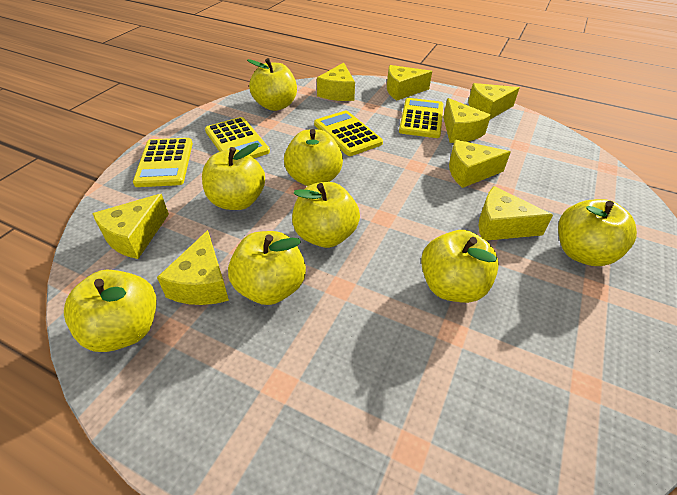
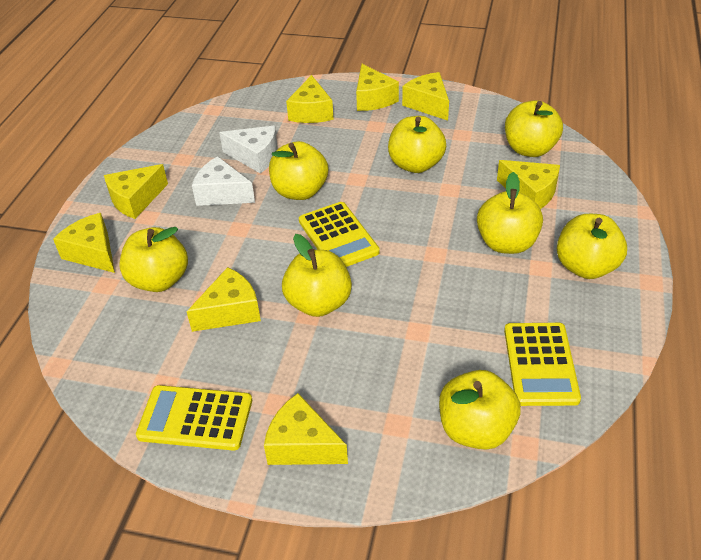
white cheese: 0 -> 2
yellow calculator: 4 -> 3

